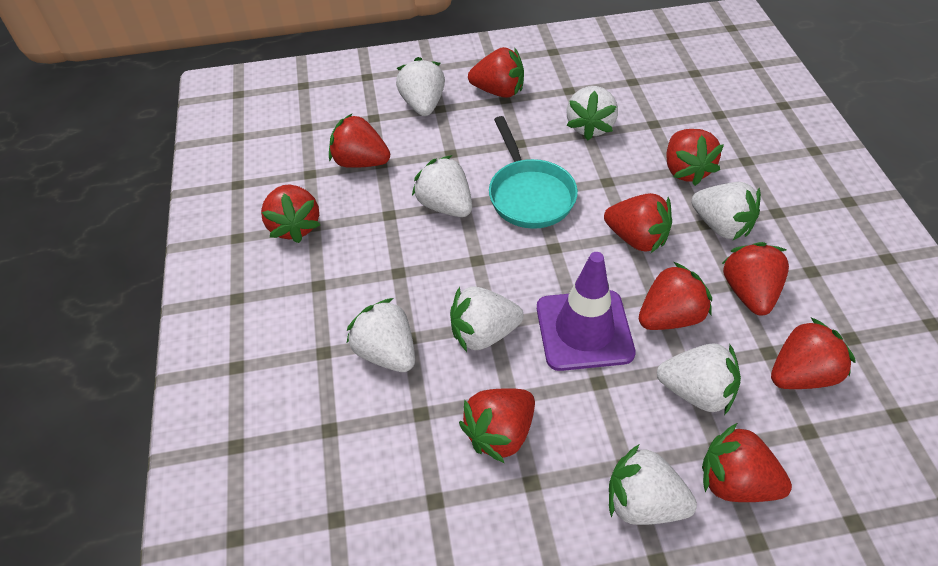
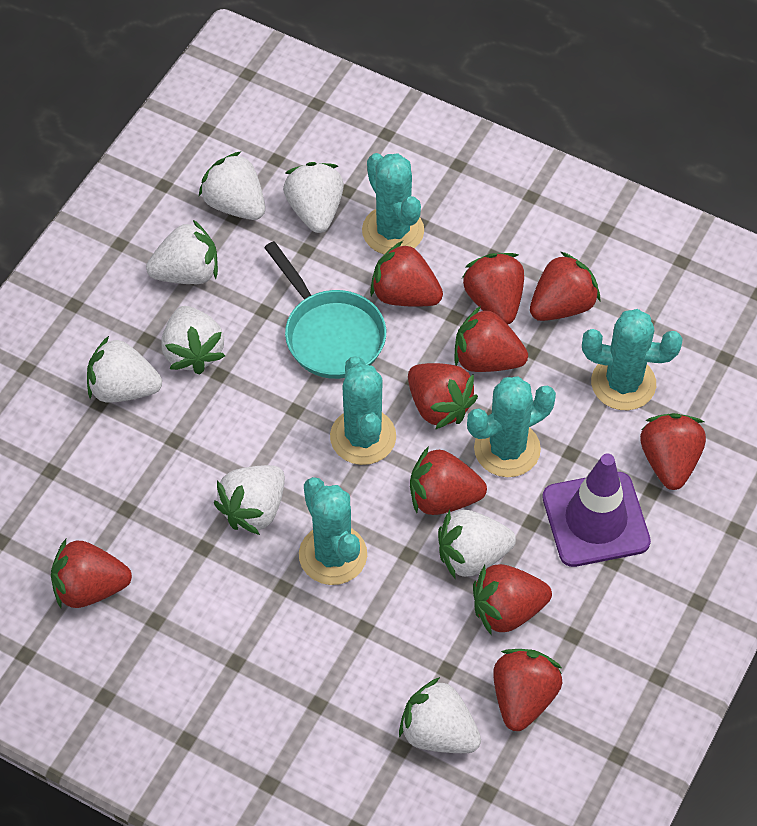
turquoise cactus: 0 -> 5

